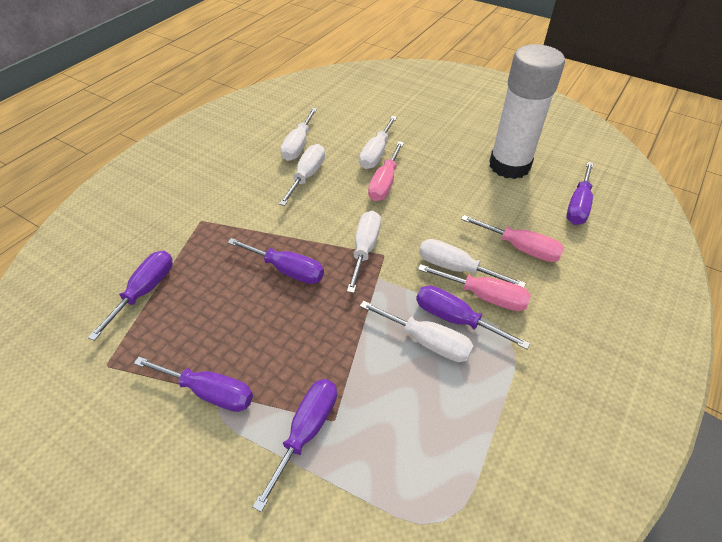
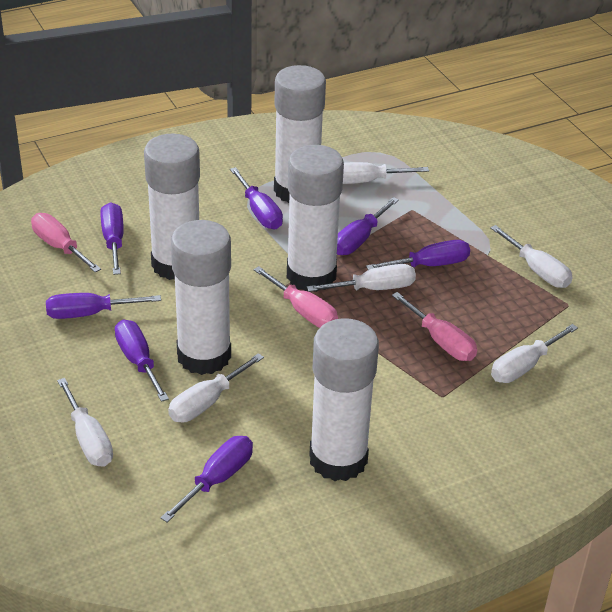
purple screwdriver: 6 -> 7
white glue stick: 1 -> 5

